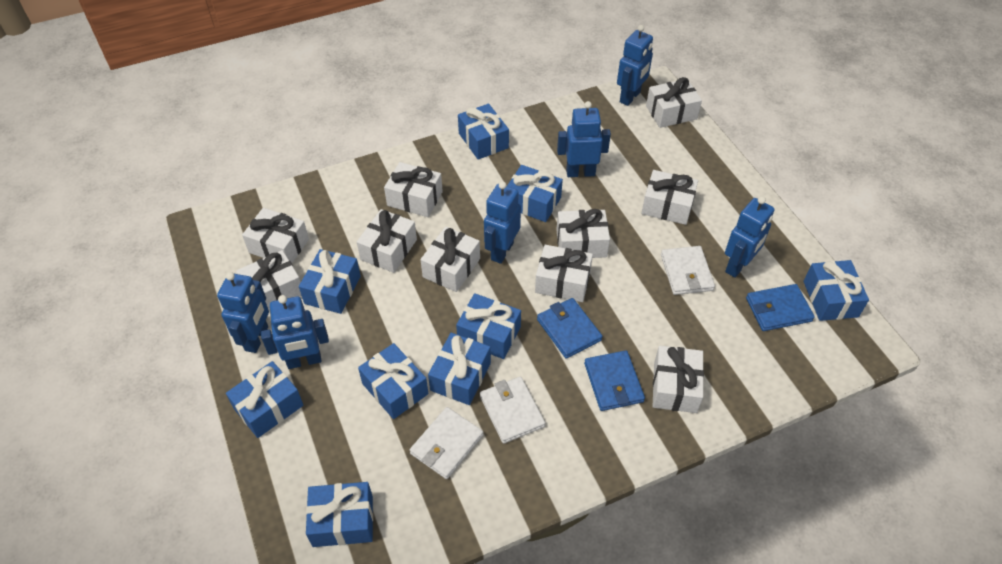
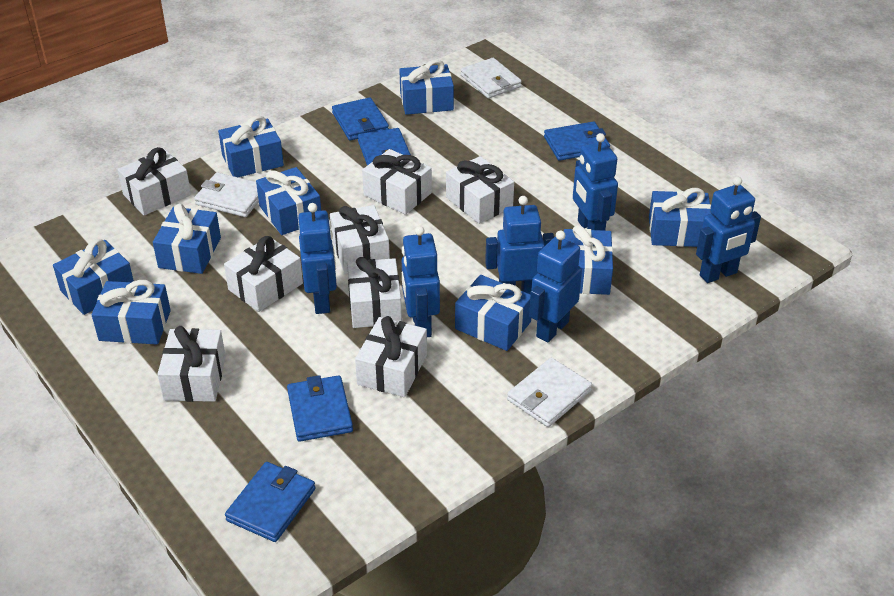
blue wallet: 3 -> 5
white gift: 10 -> 8

